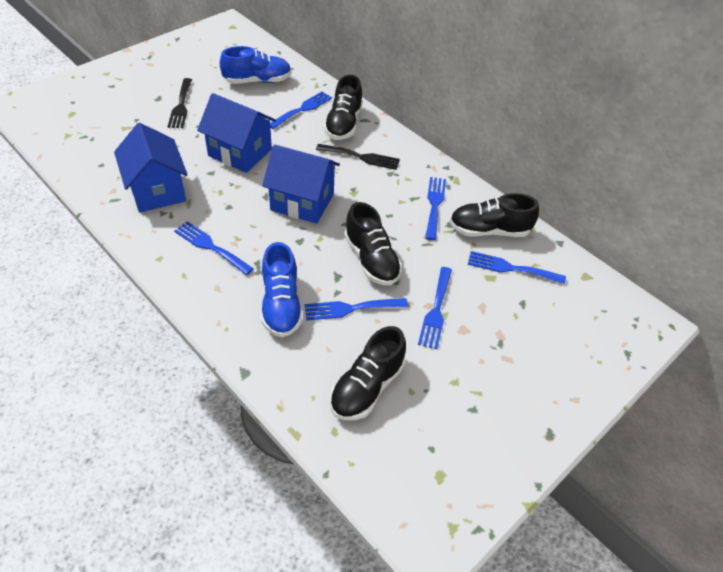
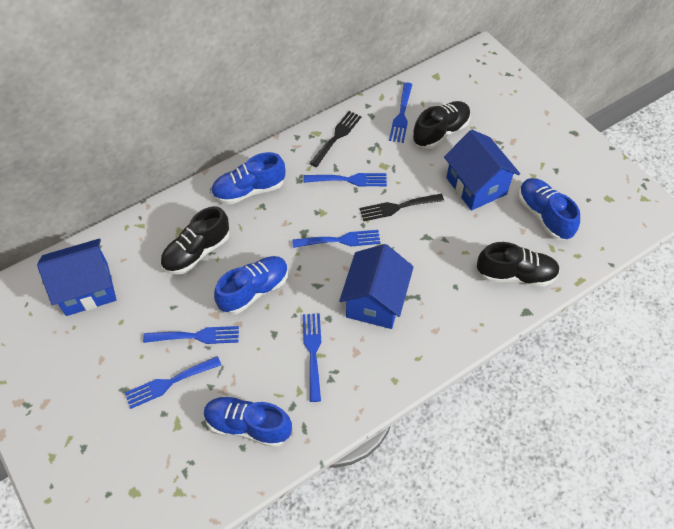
black shoe: 4 -> 3
blue shoe: 2 -> 4

